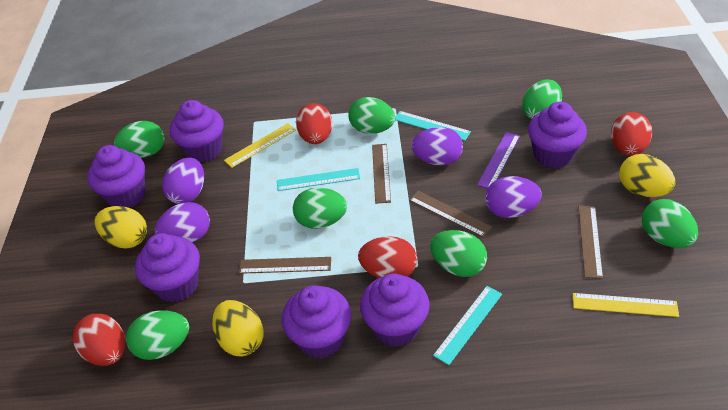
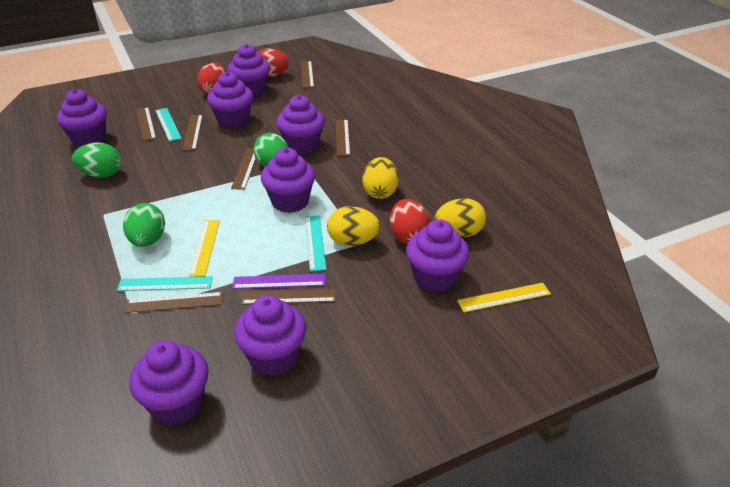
brown ruler: 4 -> 7
green egg: 7 -> 3
purple cupcake: 6 -> 8
purple egg: 4 -> 0
red egg: 4 -> 3

